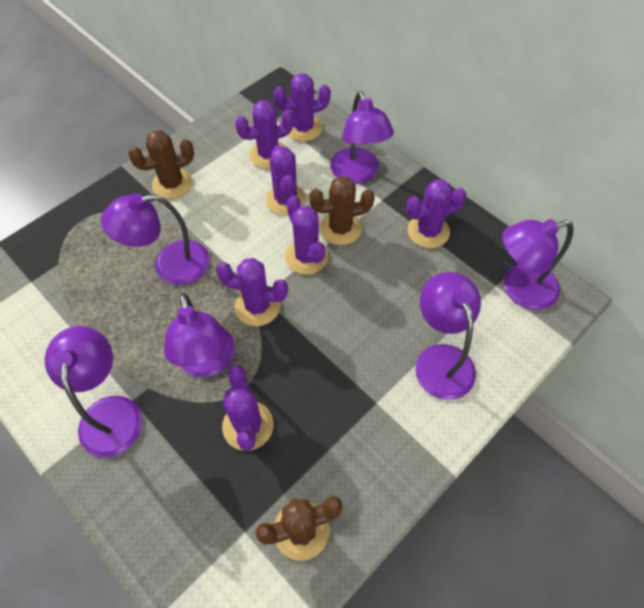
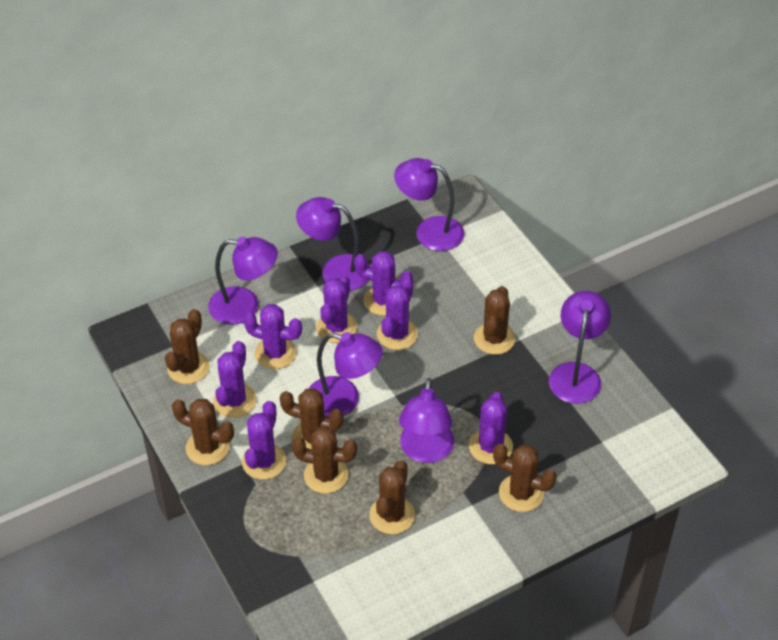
brown cactus: 3 -> 7

